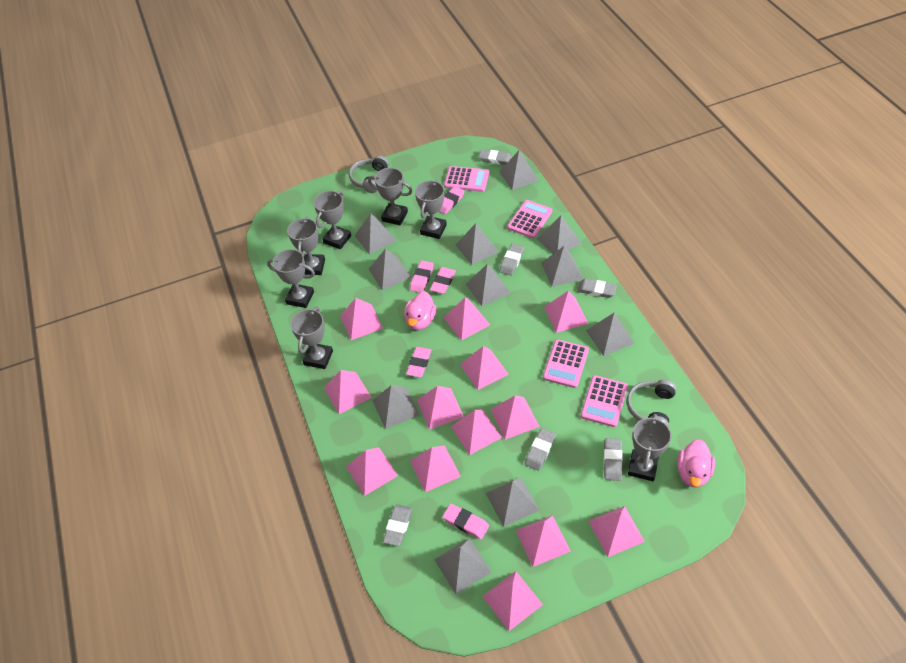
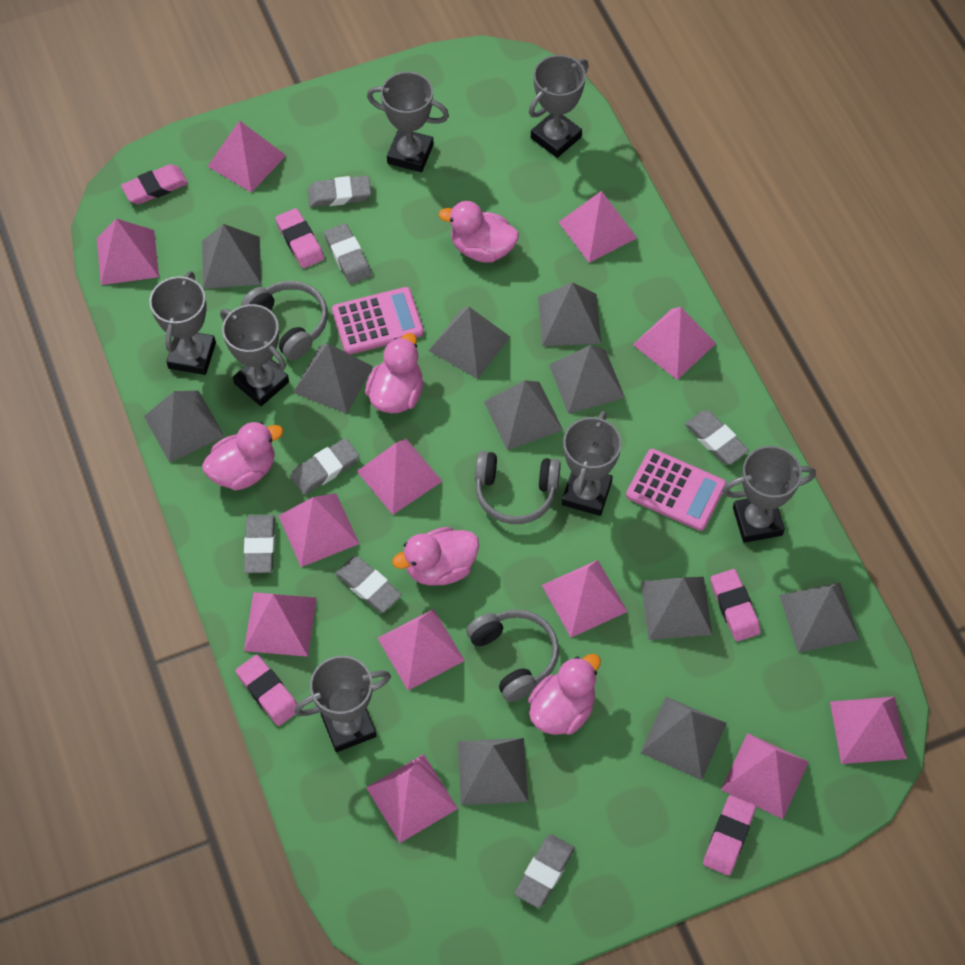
grey eraser: 6 -> 7
grey headphones: 2 -> 3
pink calculator: 4 -> 2
pink duck: 2 -> 5
pink pyramid: 13 -> 12

